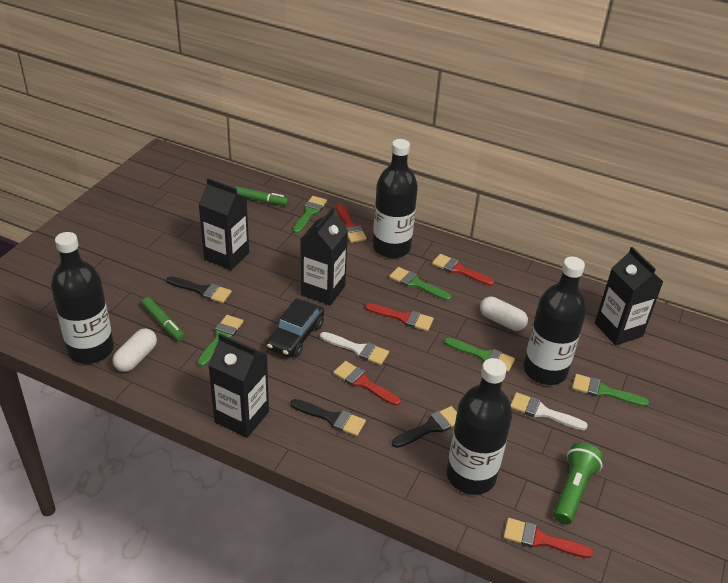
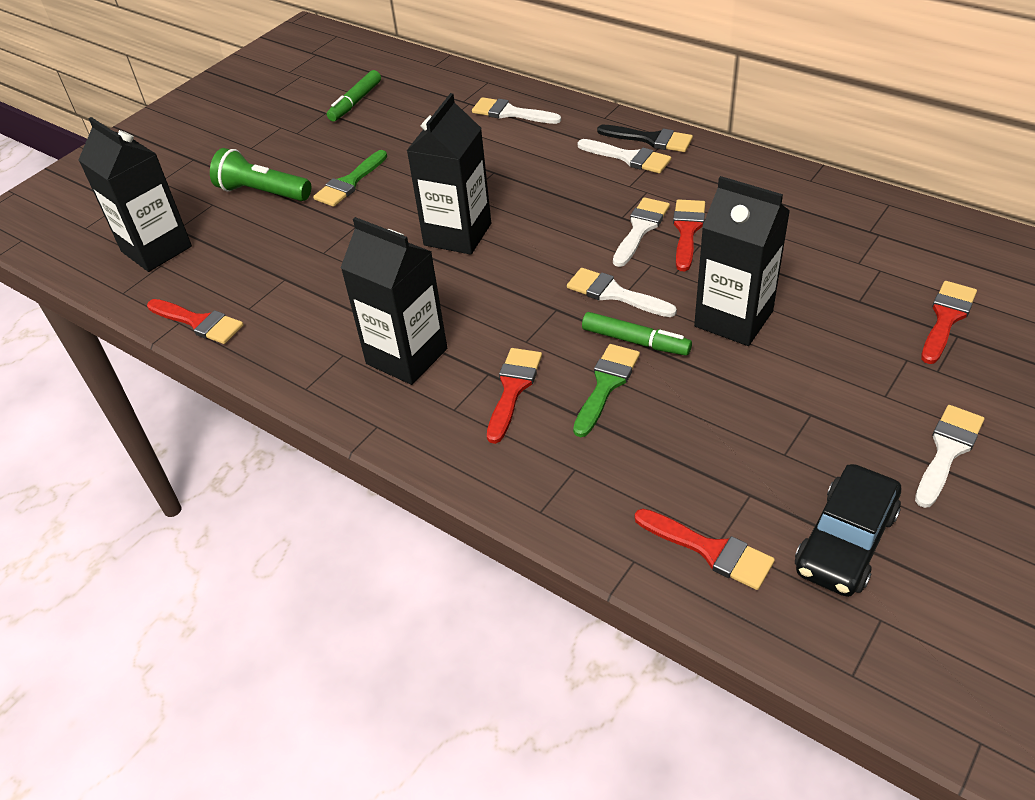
black bottle: 4 -> 0
black brush: 3 -> 1
green brush: 5 -> 2
white brush: 2 -> 5
white capsule: 2 -> 0

